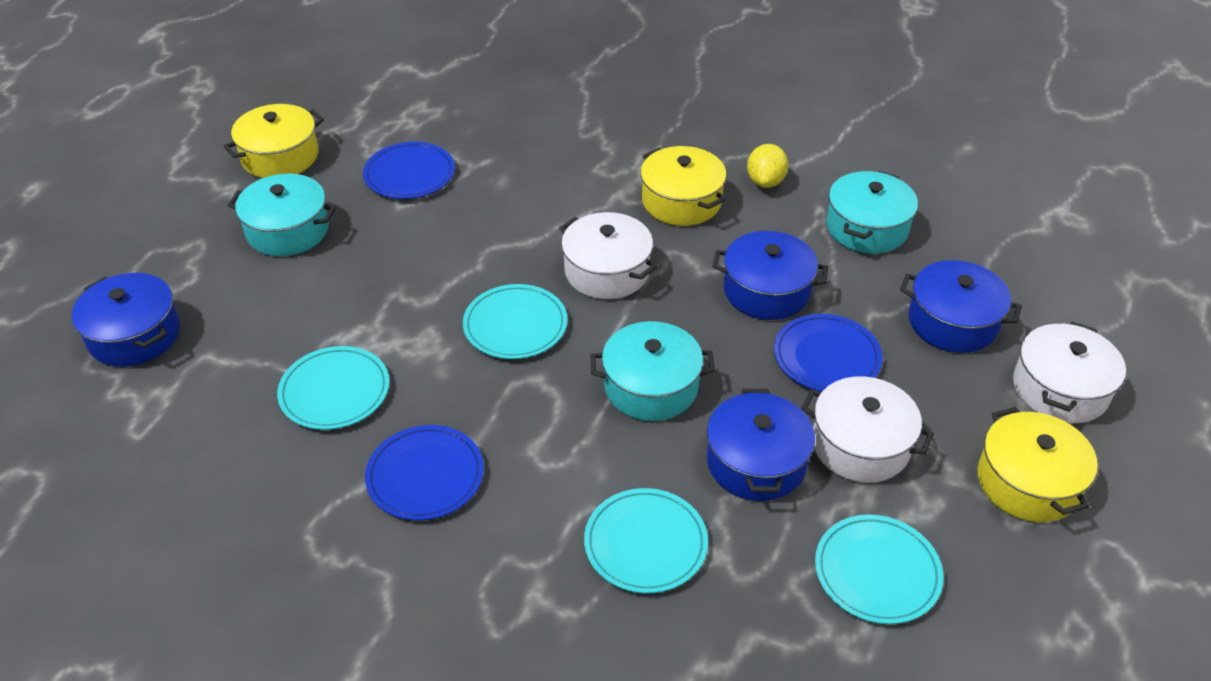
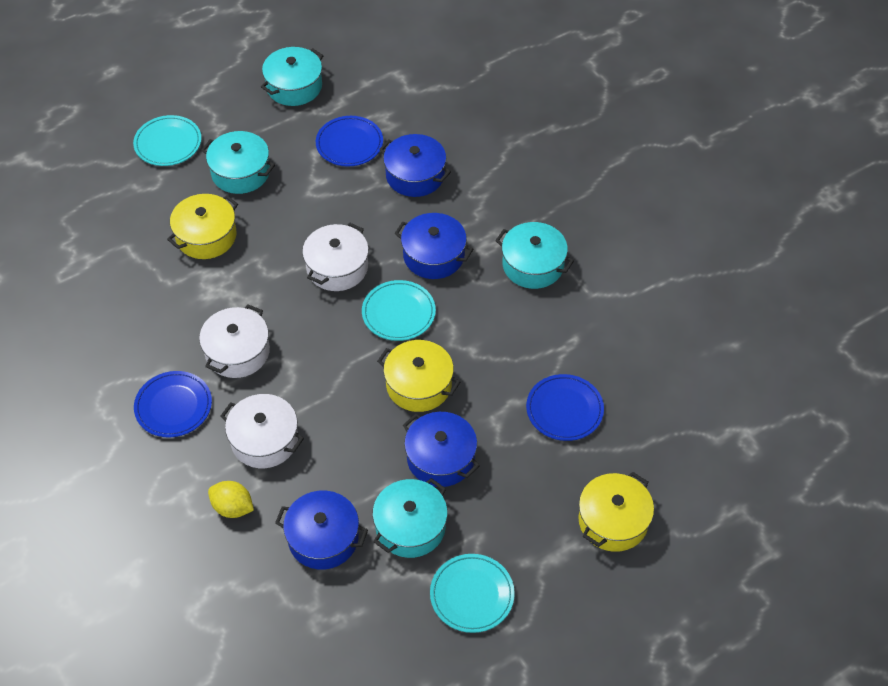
turquoise plate: 4 -> 3
turquoise pot: 3 -> 4

